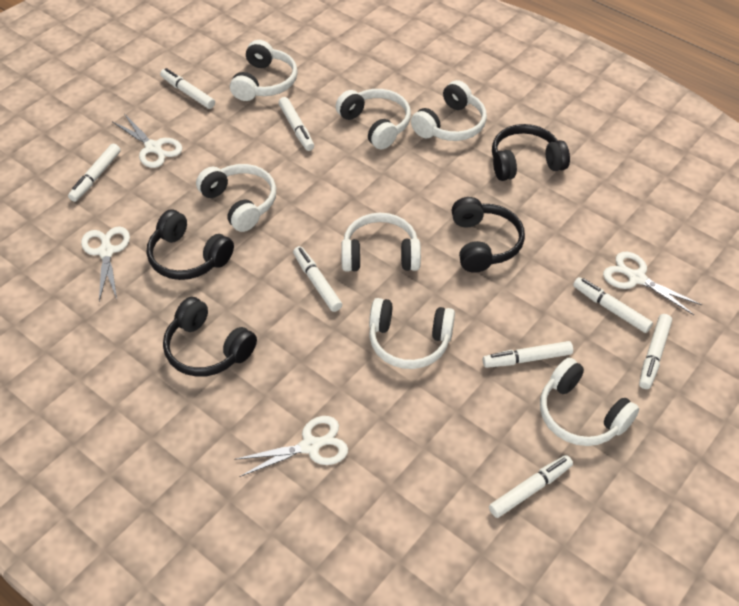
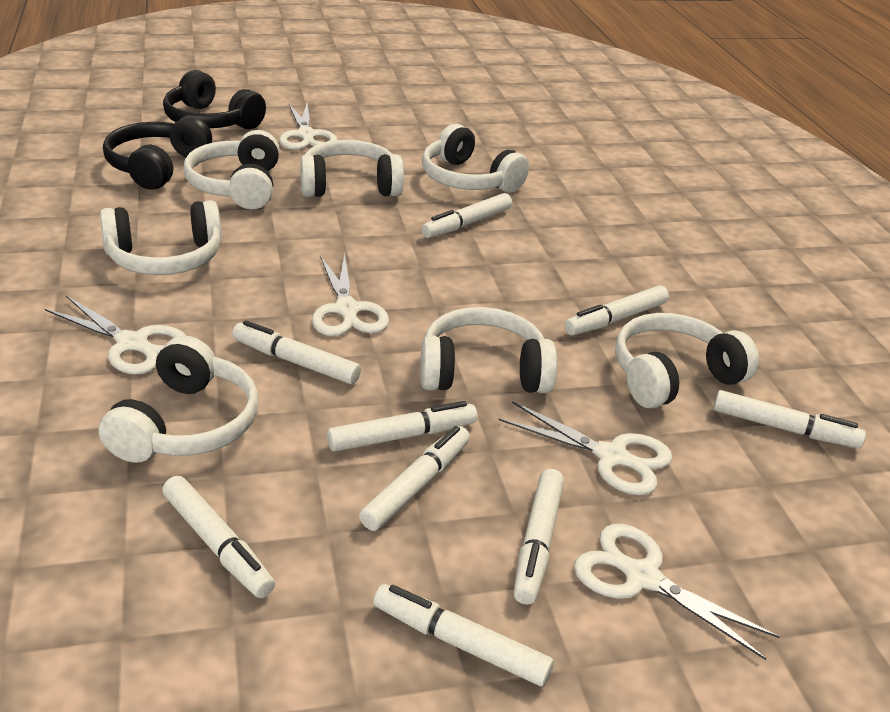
black headphones: 4 -> 2
white marker: 8 -> 9
white scissors: 4 -> 5

